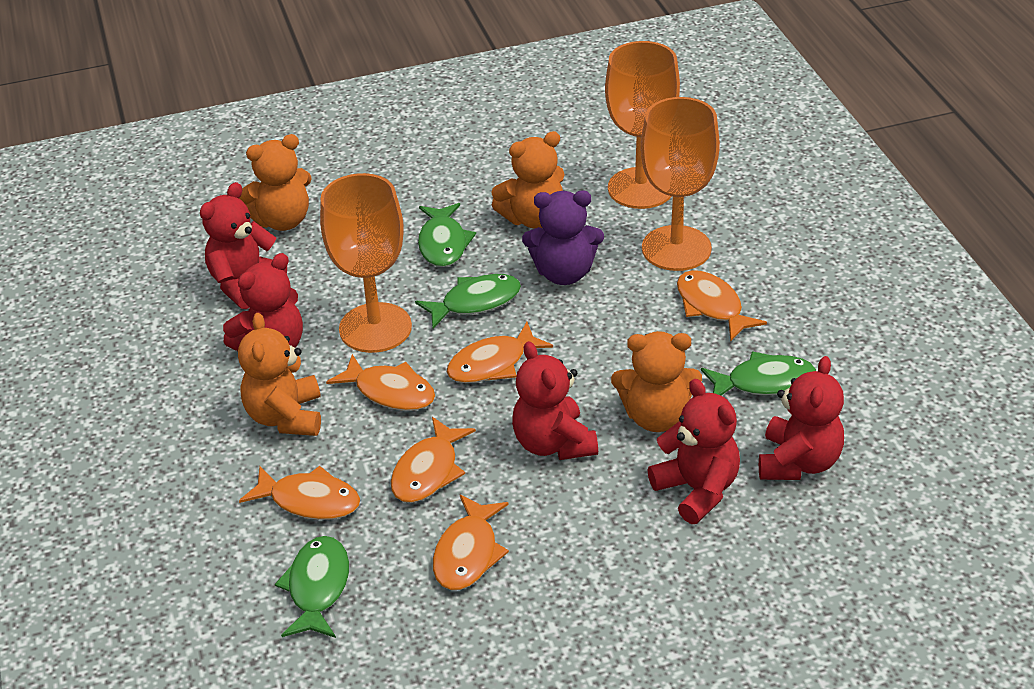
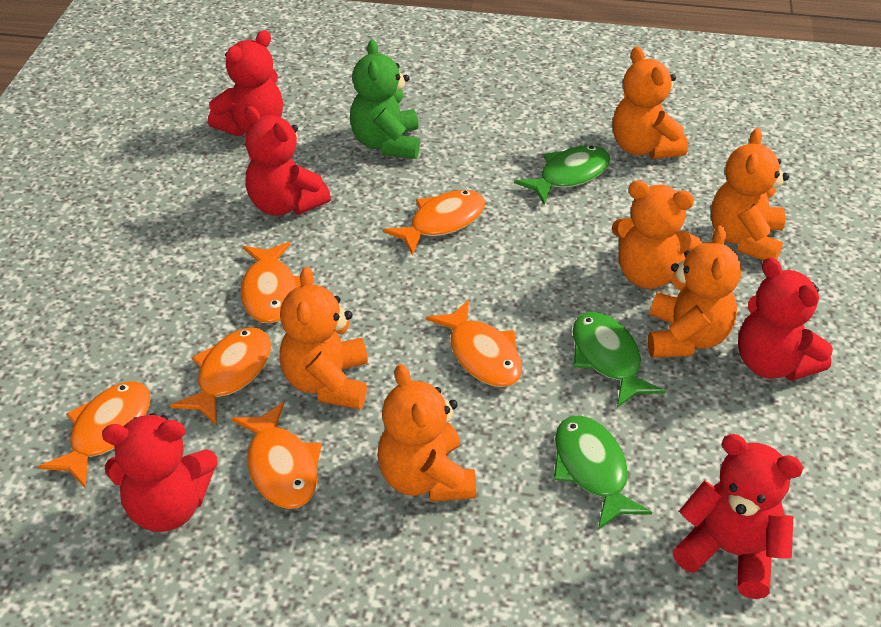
green fish: 4 -> 3
green teddy bear: 0 -> 1
orange goblet: 3 -> 0
orange teddy bear: 4 -> 6
purple teddy bear: 1 -> 0

